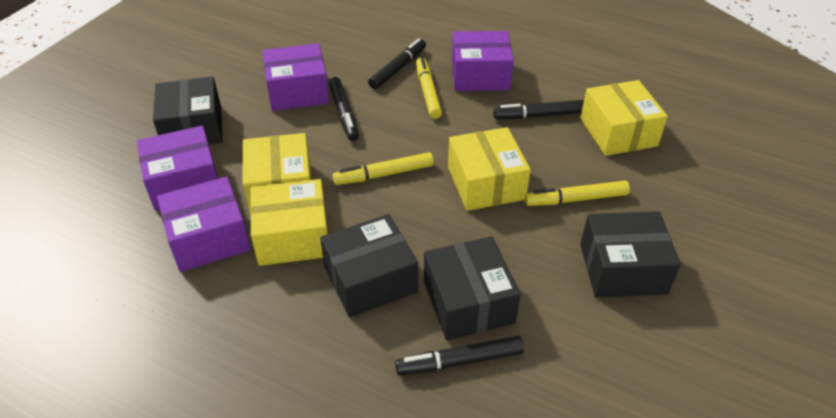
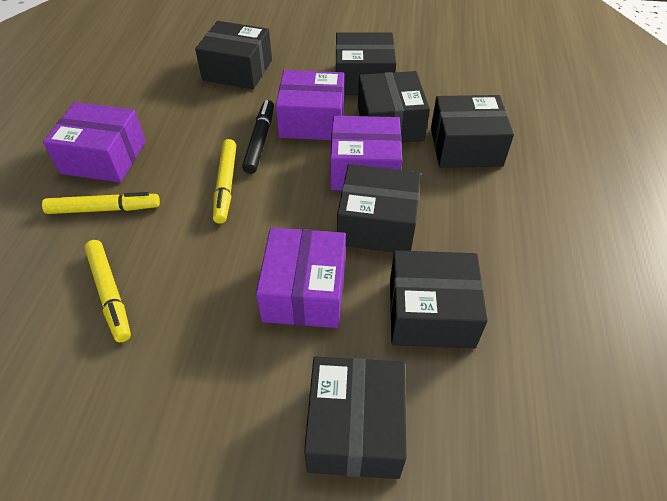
black box: 4 -> 7
black marker: 4 -> 1
yellow box: 4 -> 0

